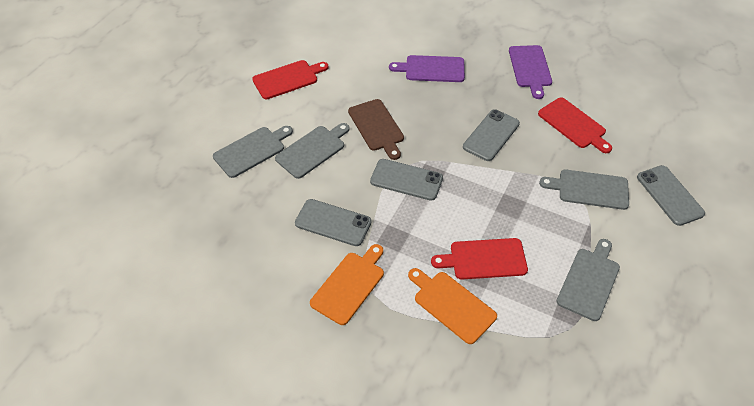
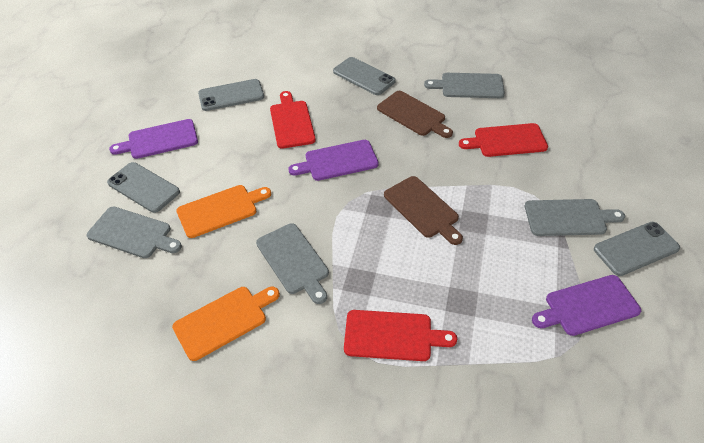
brown cutting board: 1 -> 2
purple cutting board: 2 -> 3

